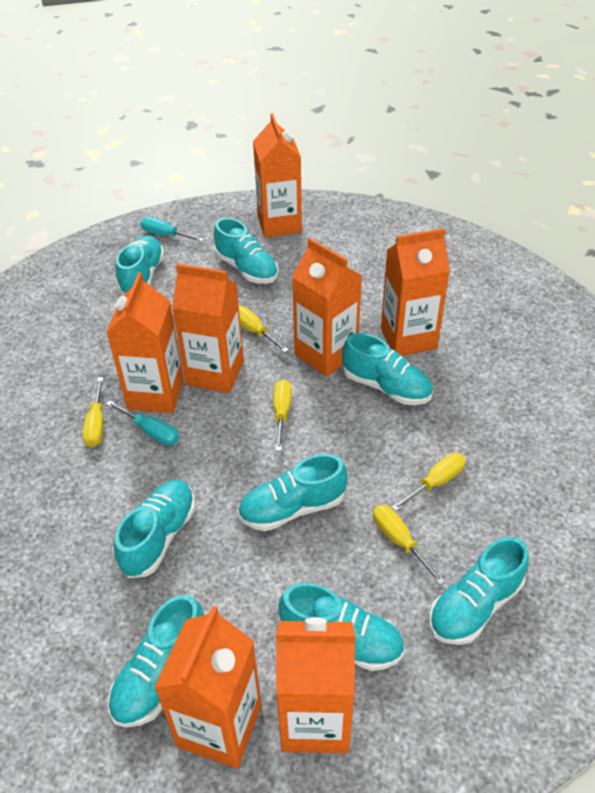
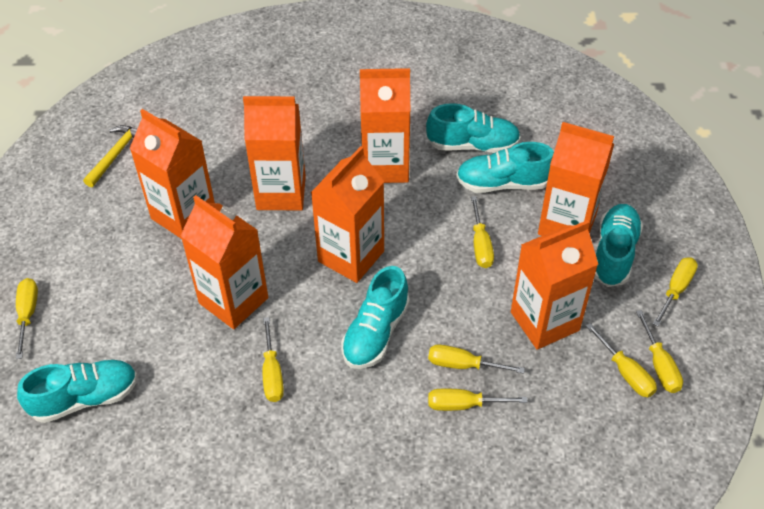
turquoise screwdriver: 2 -> 0
turquoise shoe: 8 -> 5
yellow hammer: 0 -> 1
yellow screwdriver: 5 -> 8

